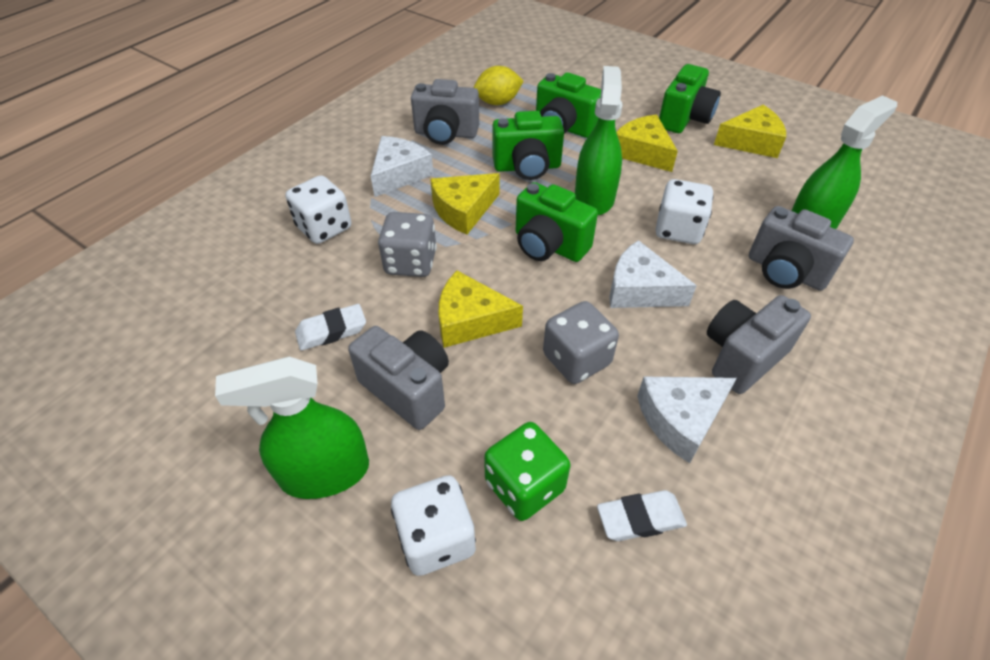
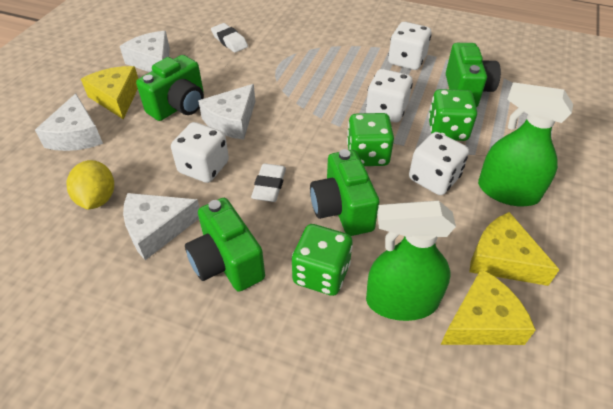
green dice: 1 -> 3
green spray bottle: 3 -> 2
grey camera: 4 -> 0
grey dice: 2 -> 0
white cheese: 3 -> 4
white dice: 3 -> 4
yellow cheese: 4 -> 3

